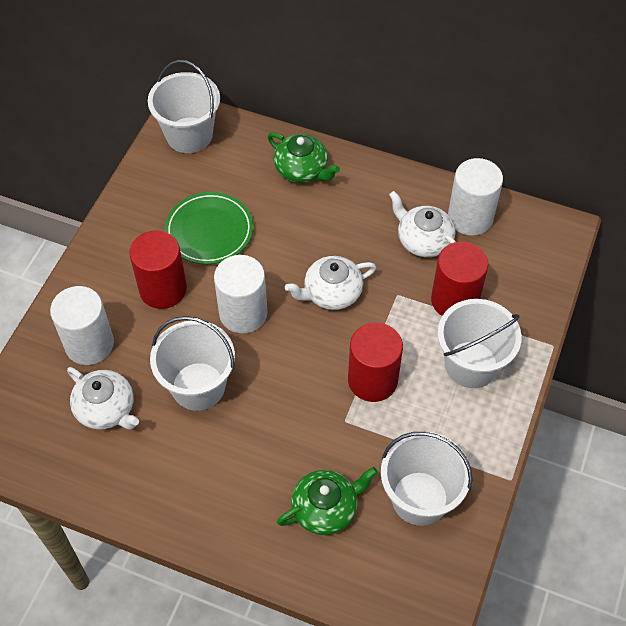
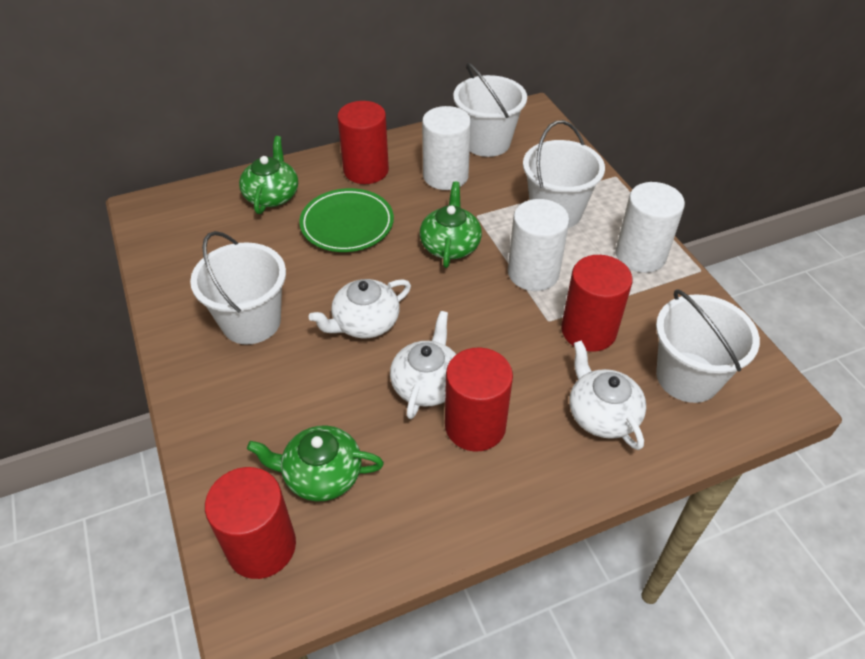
green teapot: 2 -> 3
red cylinder: 3 -> 4

